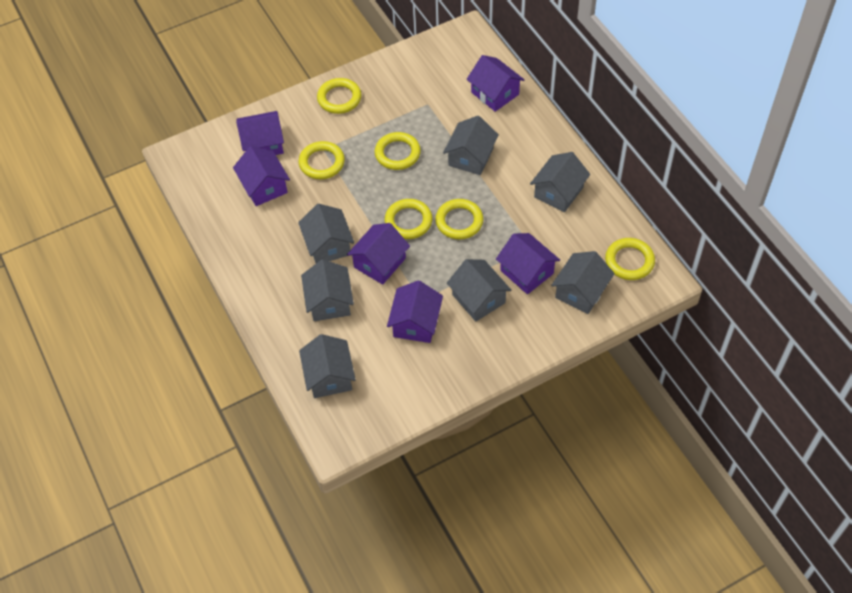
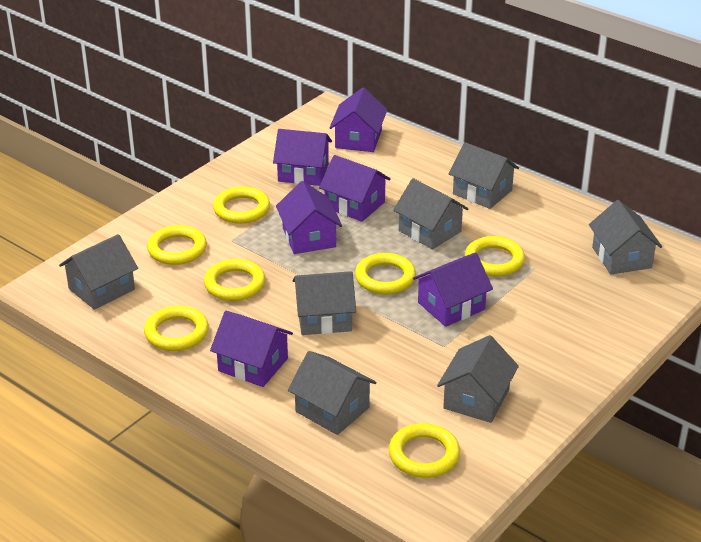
yellow ring: 6 -> 7

